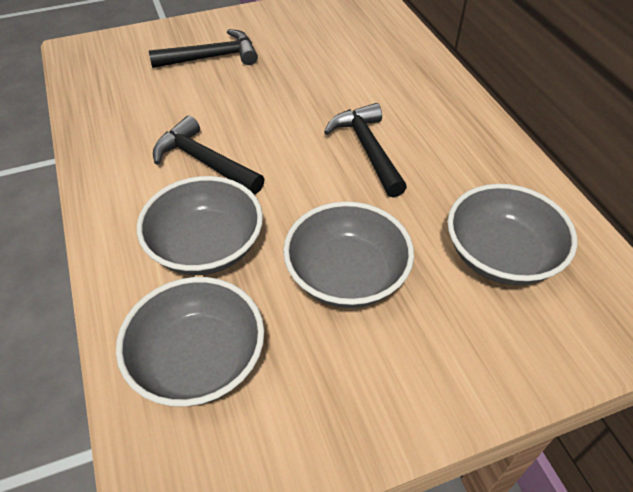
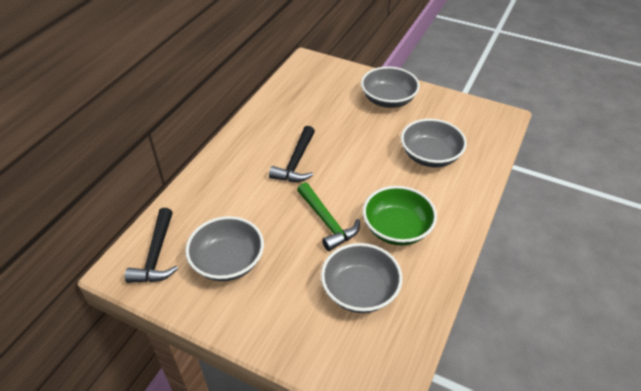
black hammer: 3 -> 2
green bowl: 0 -> 1
green hammer: 0 -> 1

